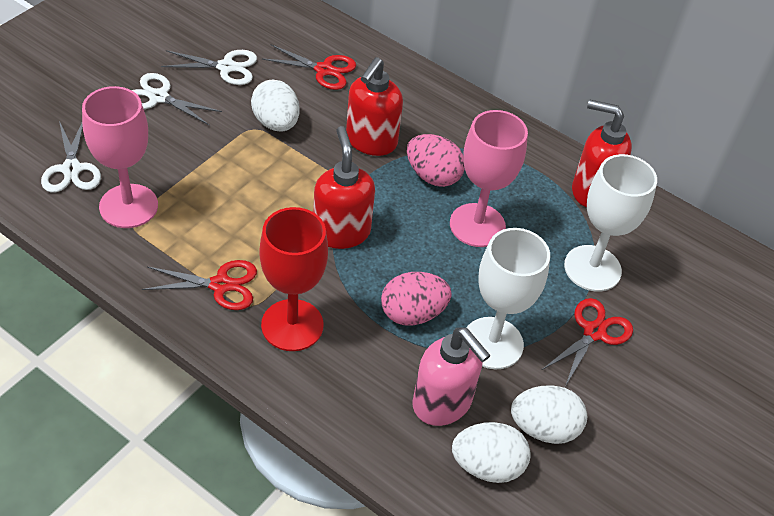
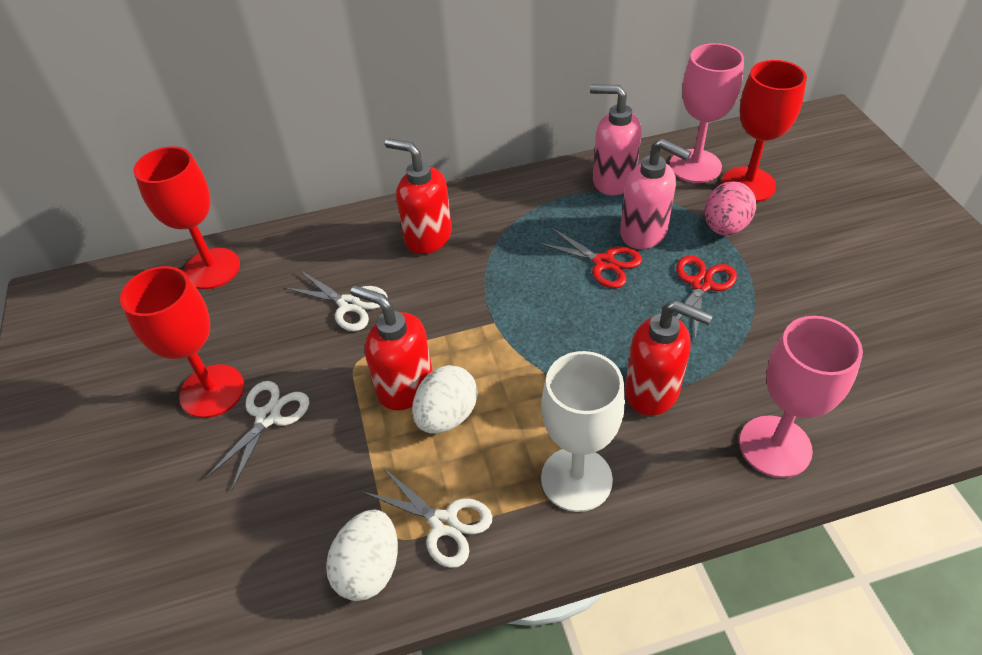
pink egg: 2 -> 1
pink soap dispenser: 1 -> 2
red goblet: 1 -> 3
red scissors: 3 -> 2
white egg: 3 -> 2
white goblet: 2 -> 1

